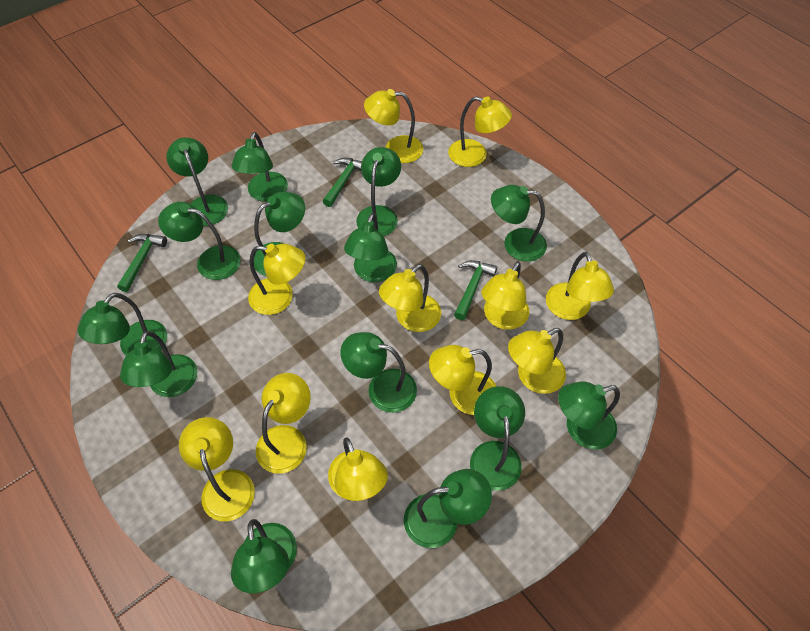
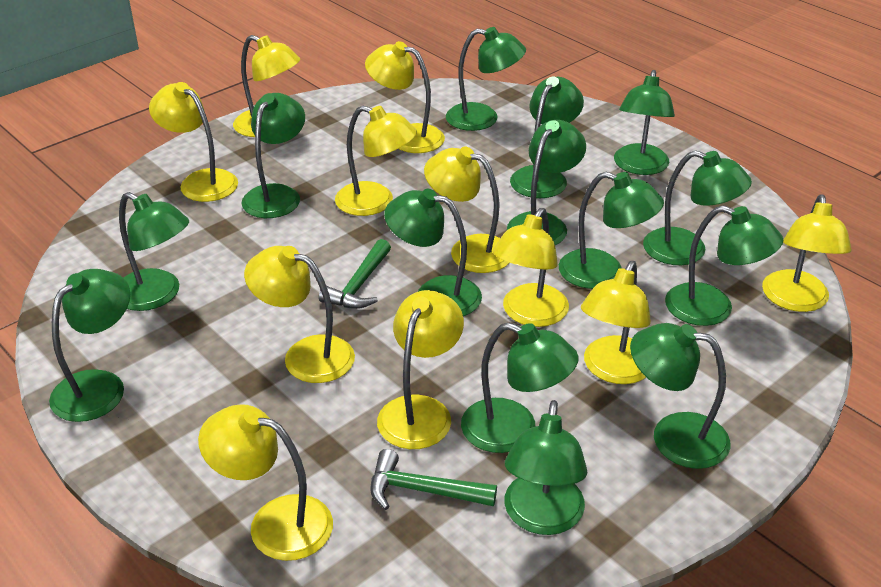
green hammer: 3 -> 2

